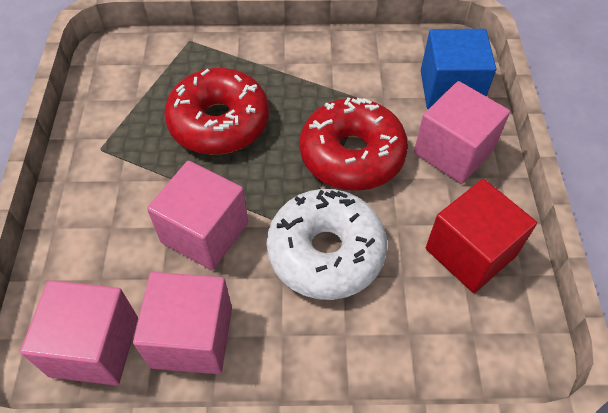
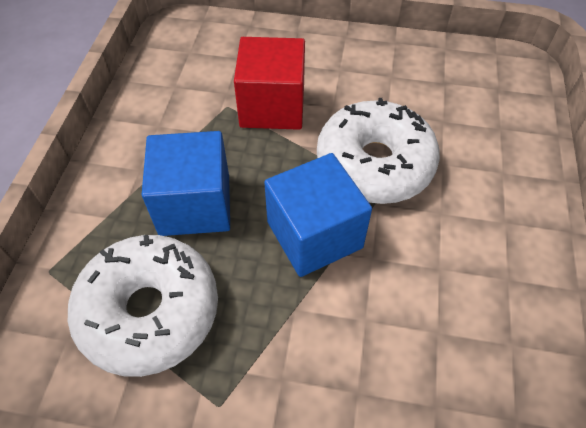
blue cube: 1 -> 2
pink cube: 4 -> 0
red donut: 2 -> 0
white donut: 1 -> 2

